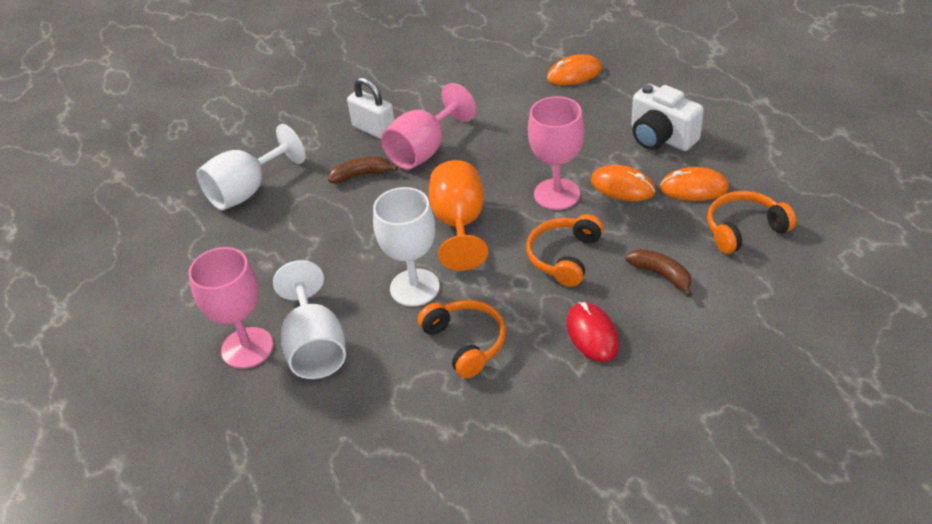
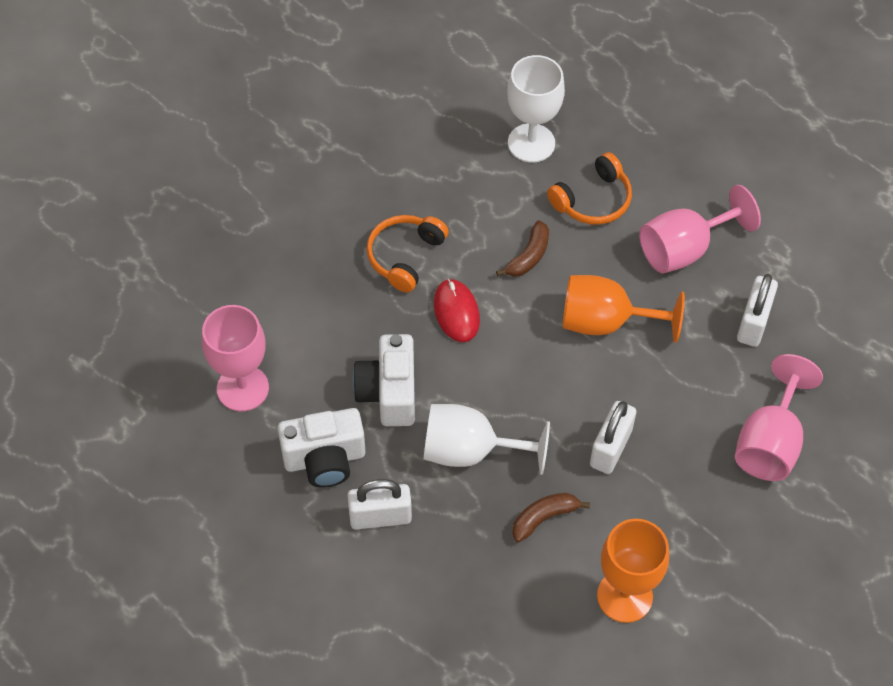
orange goblet: 1 -> 2
orange headphones: 3 -> 2
orange mouse: 3 -> 0
white camera: 1 -> 2
white goblet: 3 -> 2
white padlock: 1 -> 3

